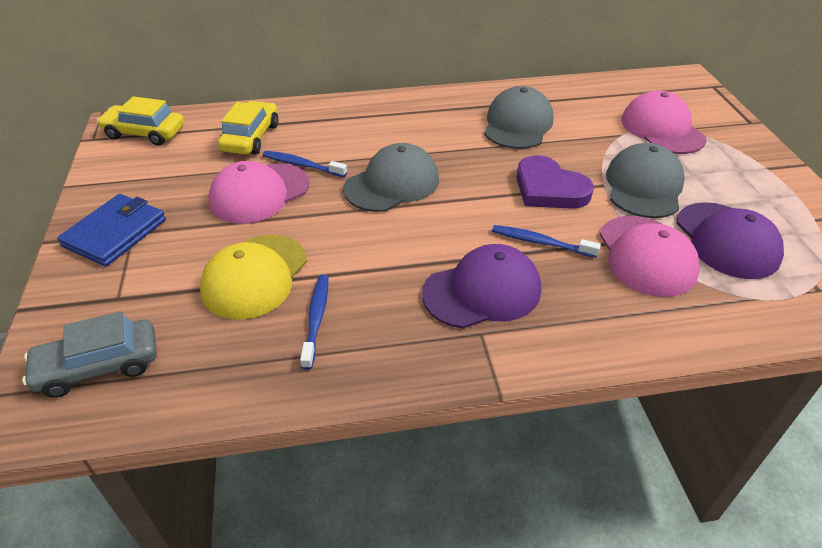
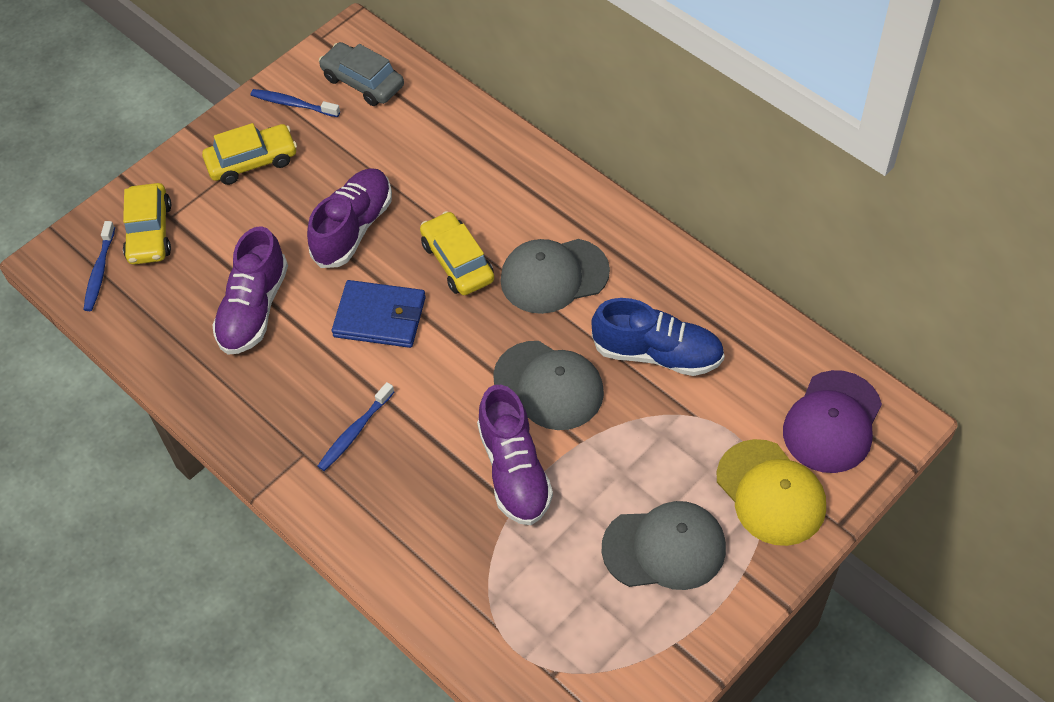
blue shoe: 0 -> 1
pink cap: 3 -> 0
purple cap: 2 -> 1
purple heart: 1 -> 0
purple shoe: 0 -> 3
yellow car: 2 -> 3

